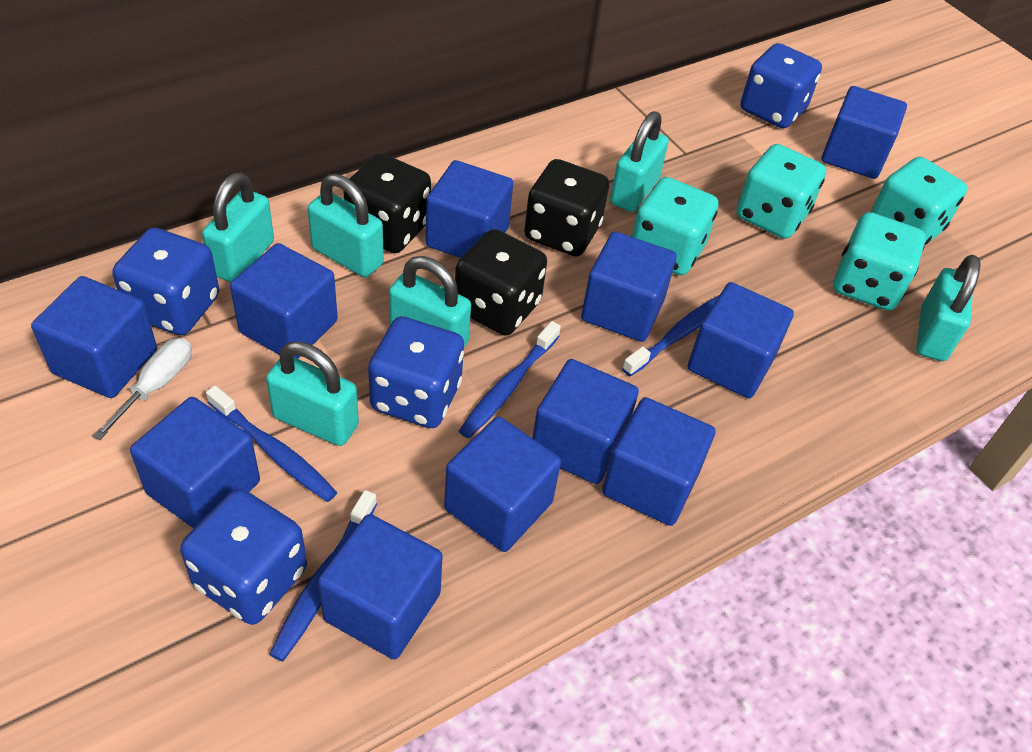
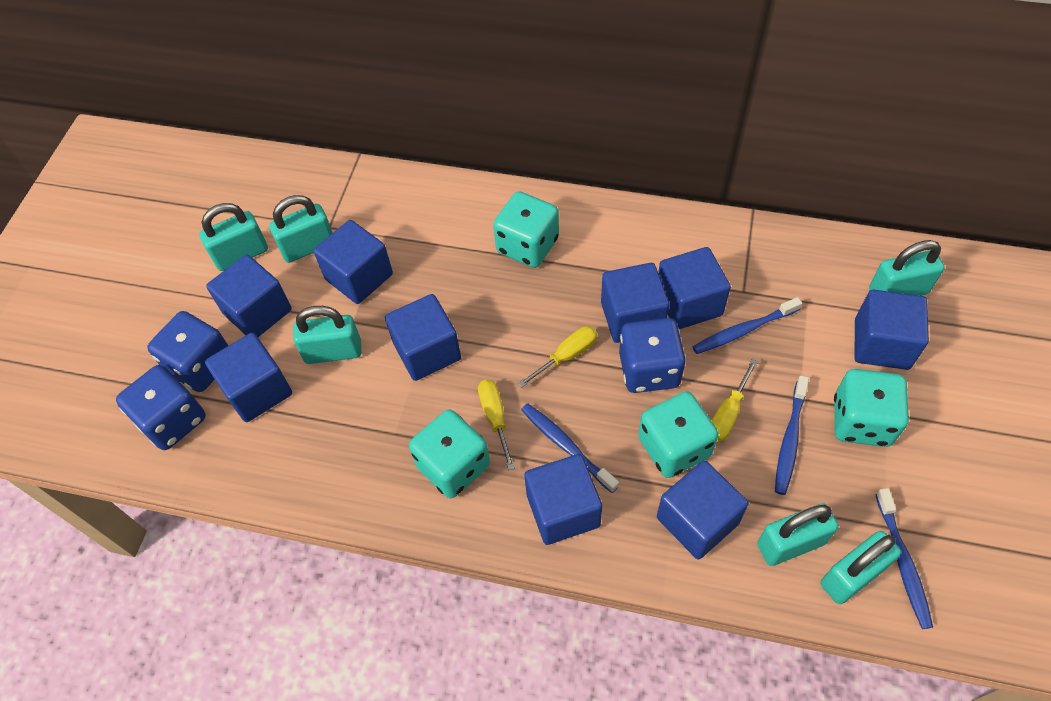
black dice: 3 -> 0
blue cube: 11 -> 9
blue dice: 4 -> 3
white screwdriver: 1 -> 0
yellow screwdriver: 0 -> 3

